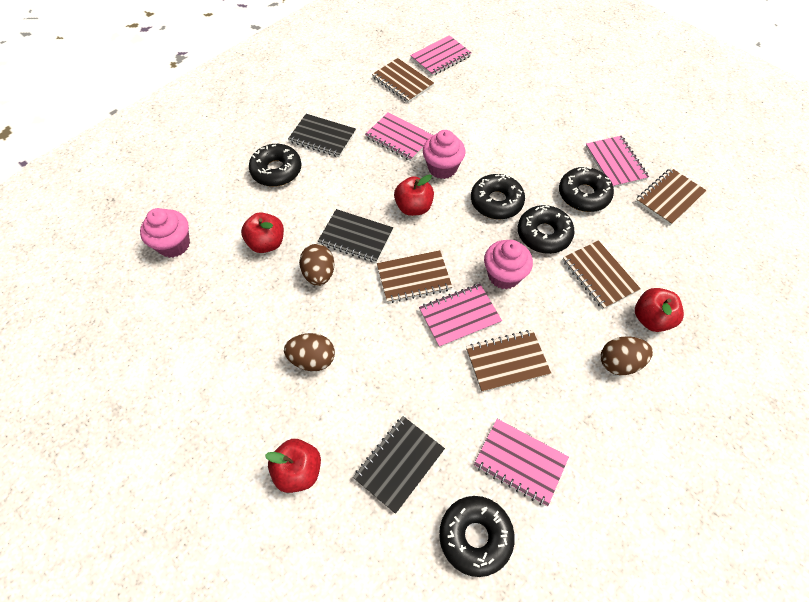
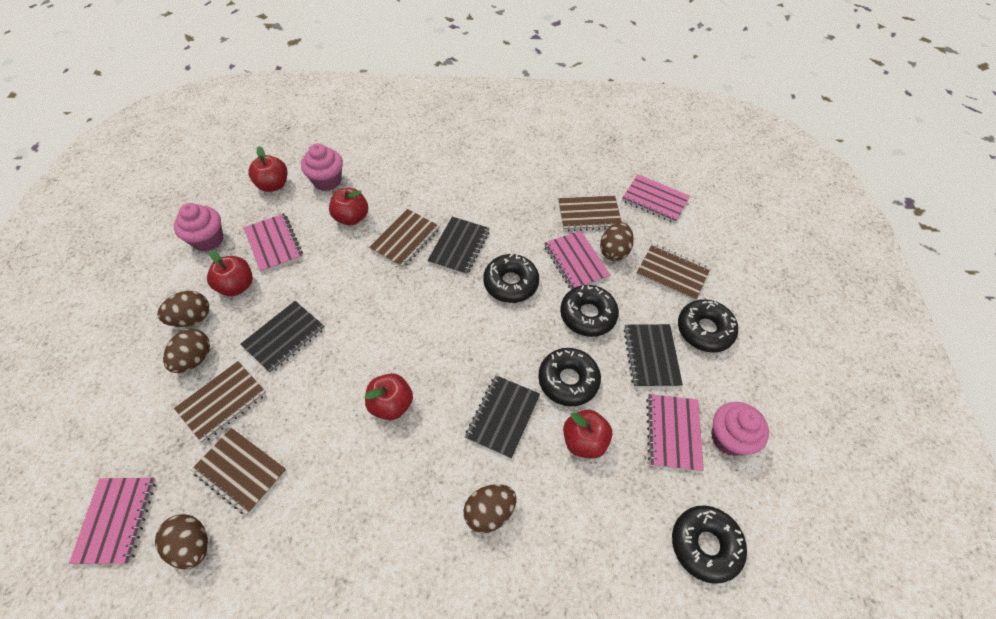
black notebook: 3 -> 4
brown egg: 3 -> 5
red apple: 4 -> 5

